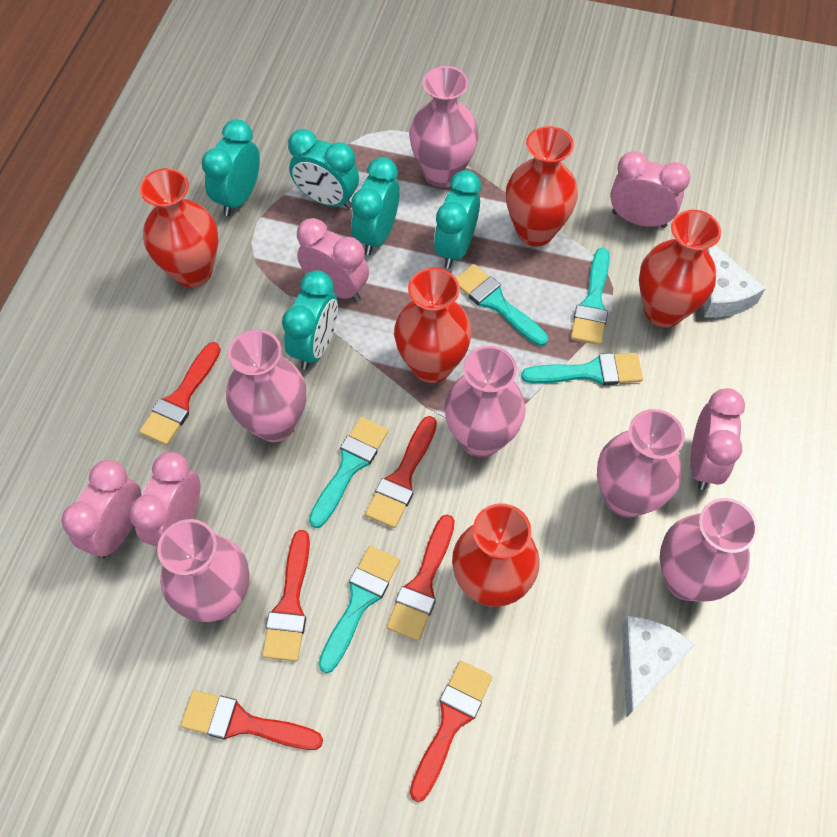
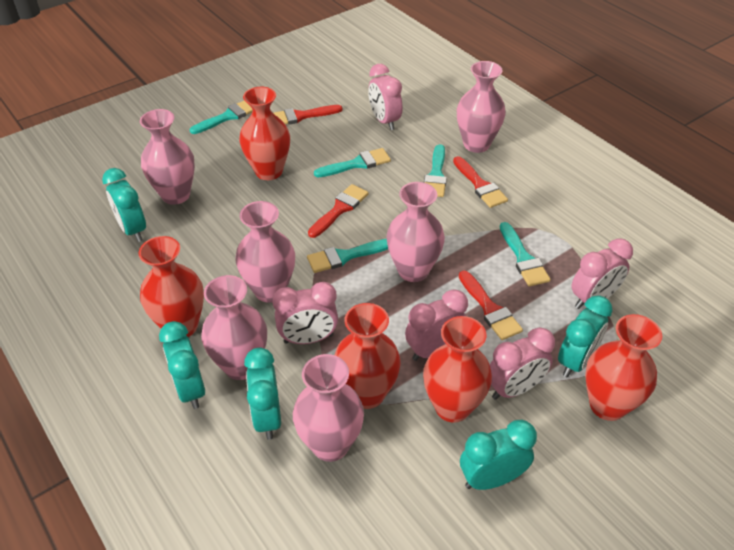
red brush: 6 -> 4
white cheese: 2 -> 0

